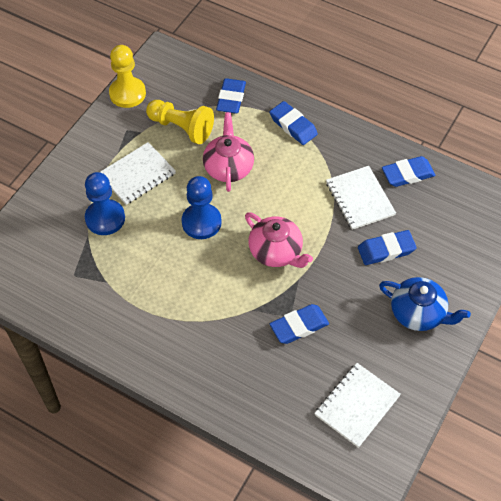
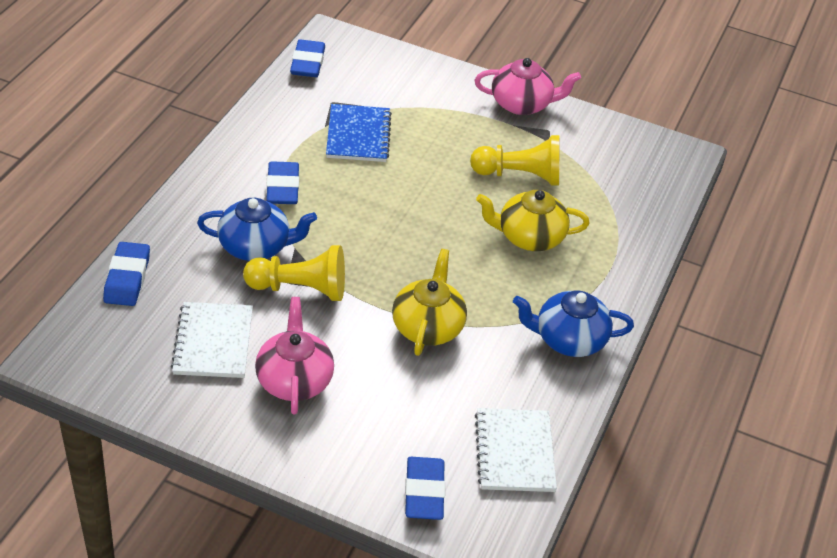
blue eraser: 5 -> 4
blue notebook: 0 -> 1
blue pawn: 2 -> 0
blue teapot: 1 -> 2
white notebook: 3 -> 2
yellow teapot: 0 -> 2

